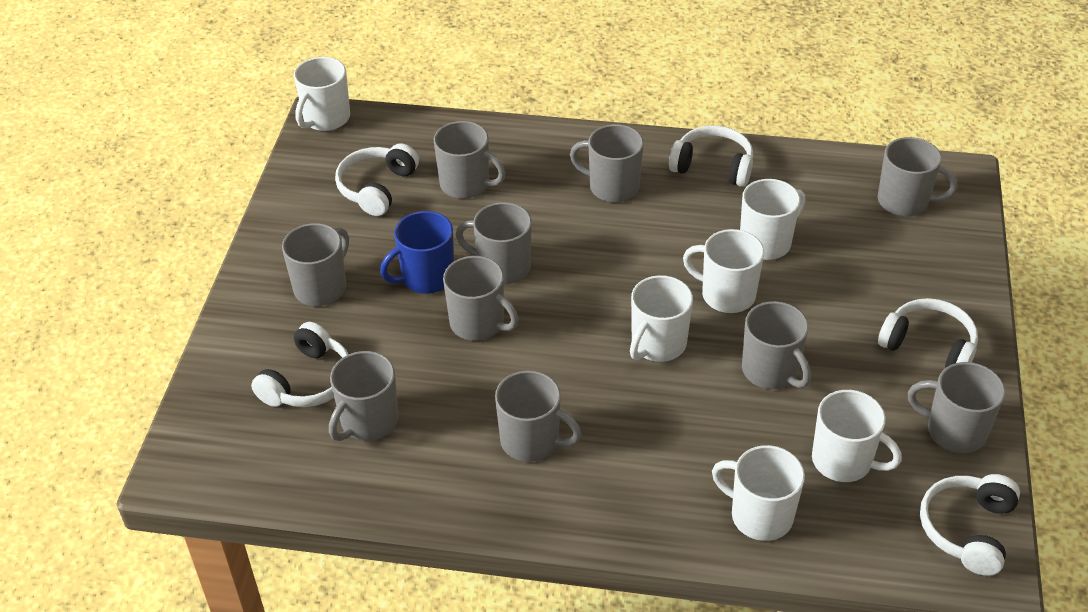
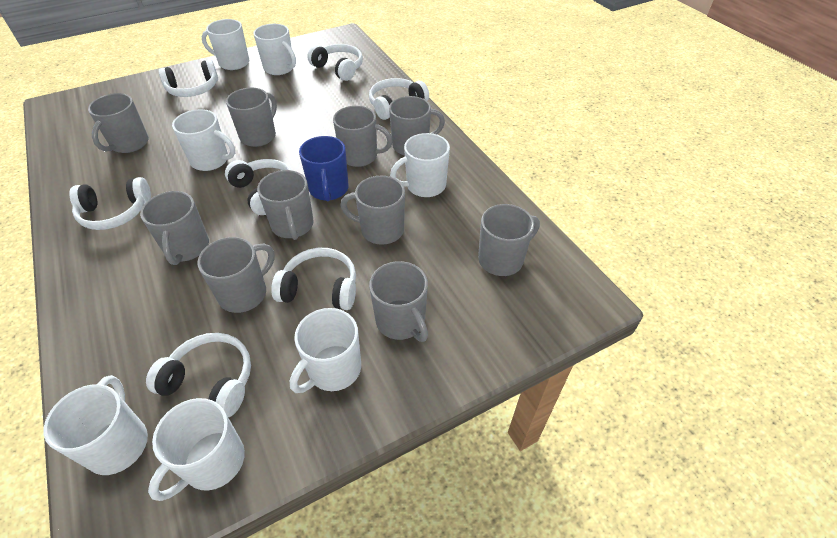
white headphones: 5 -> 7
white mug: 6 -> 7

